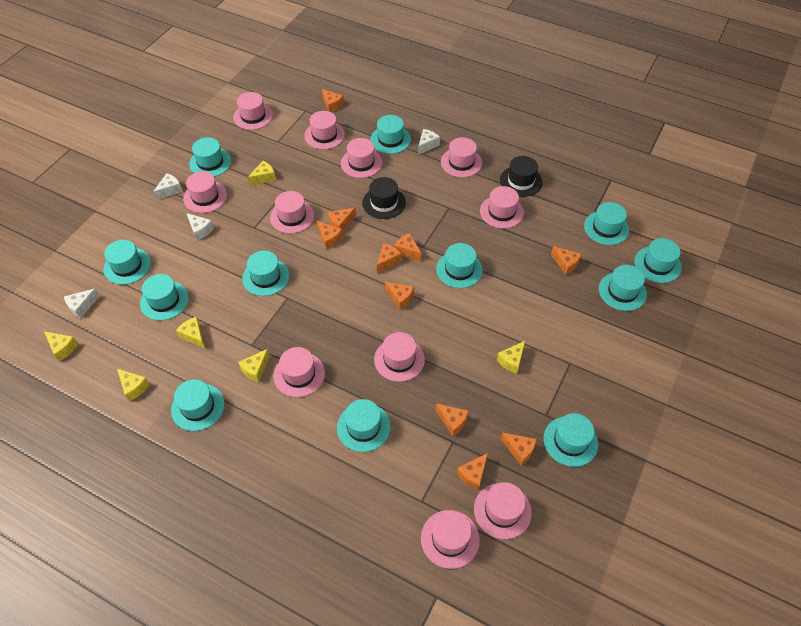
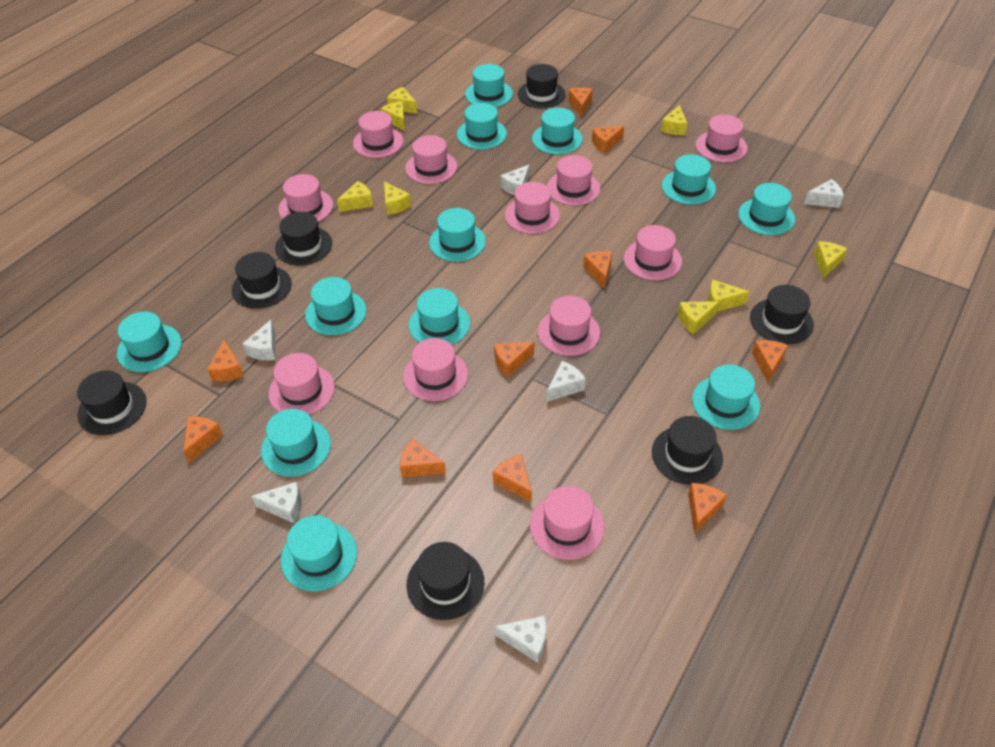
black hat: 2 -> 7
white cheese: 4 -> 6
yellow cheese: 6 -> 8

